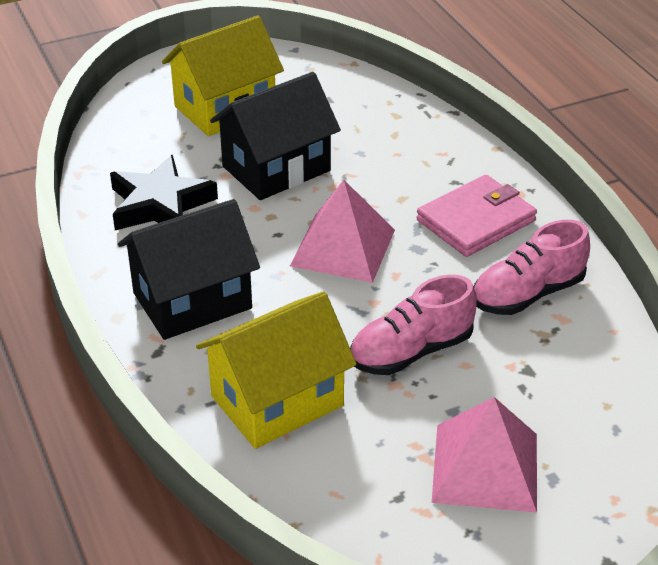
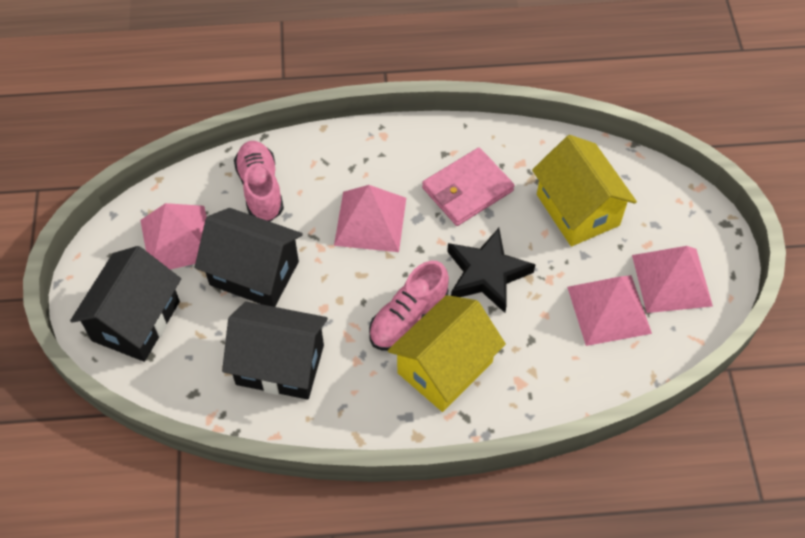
black house: 2 -> 3
pink pyramid: 2 -> 4

